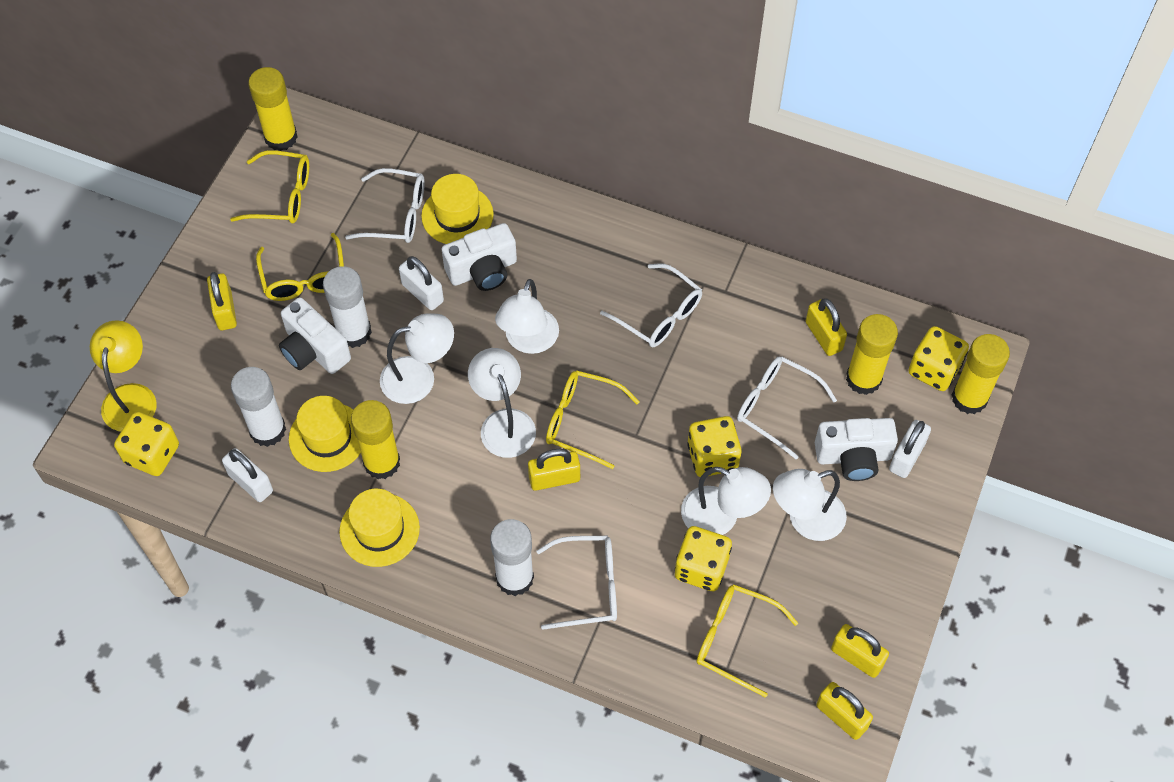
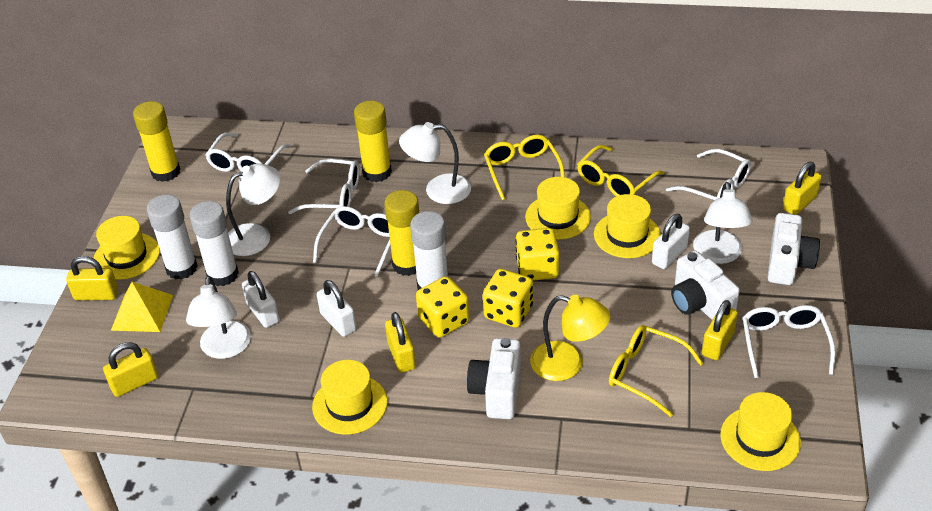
white glasses: 4 -> 5
white lamp: 5 -> 4
yellow dice: 4 -> 3
yellow glasses: 4 -> 3
yellow glue stick: 4 -> 3
yellow hat: 3 -> 5
yellow pyramid: 0 -> 1

